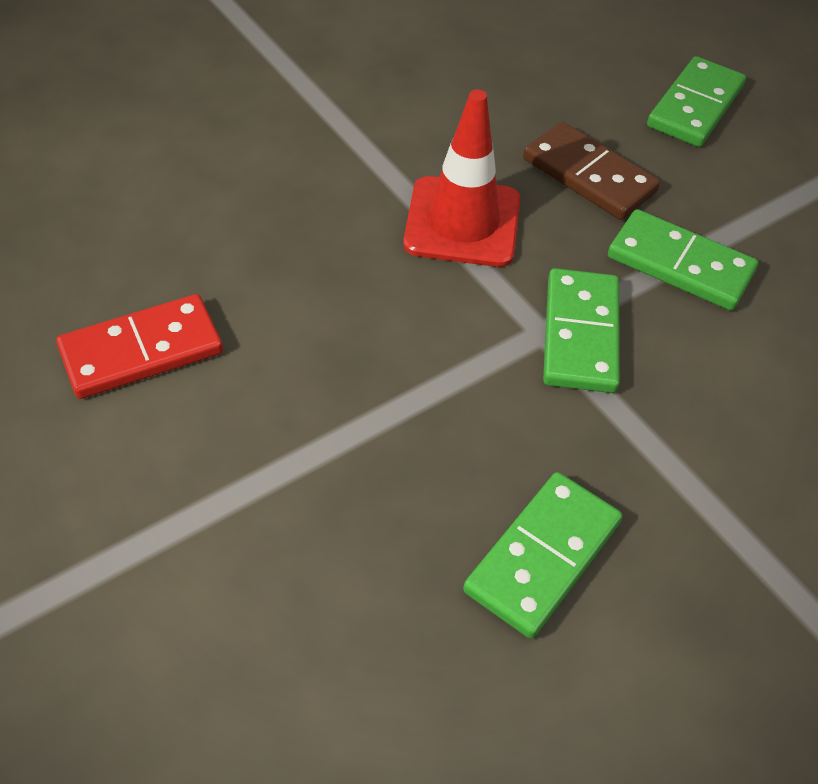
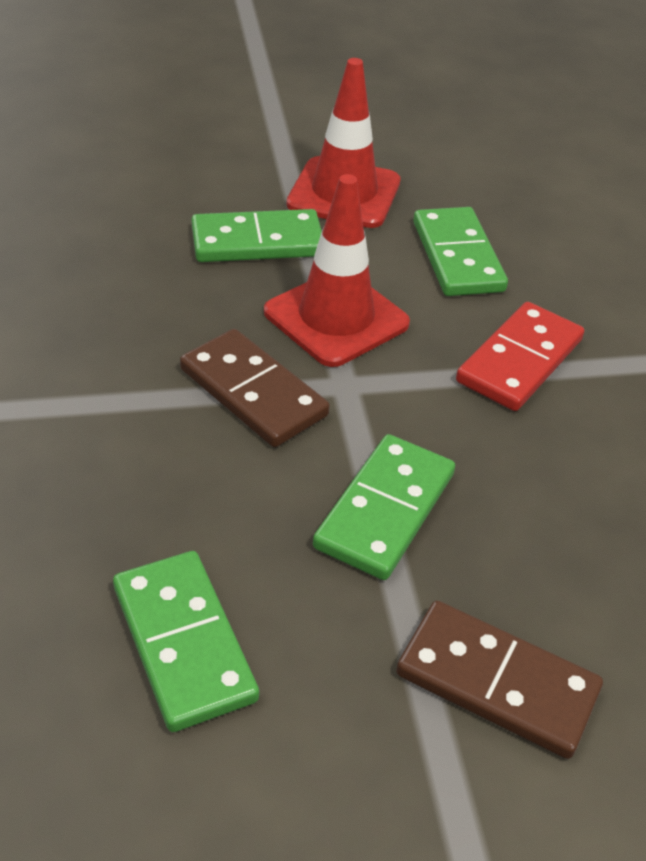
brown domino: 1 -> 2
red traffic cone: 1 -> 2

